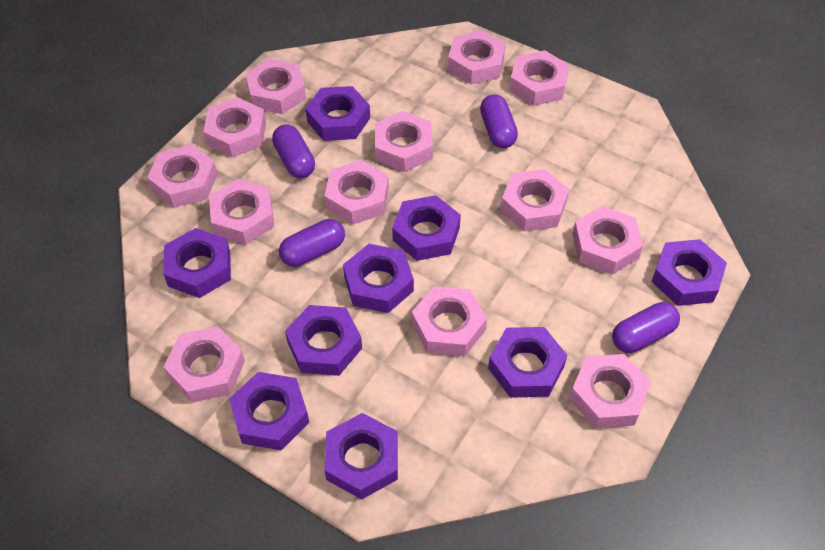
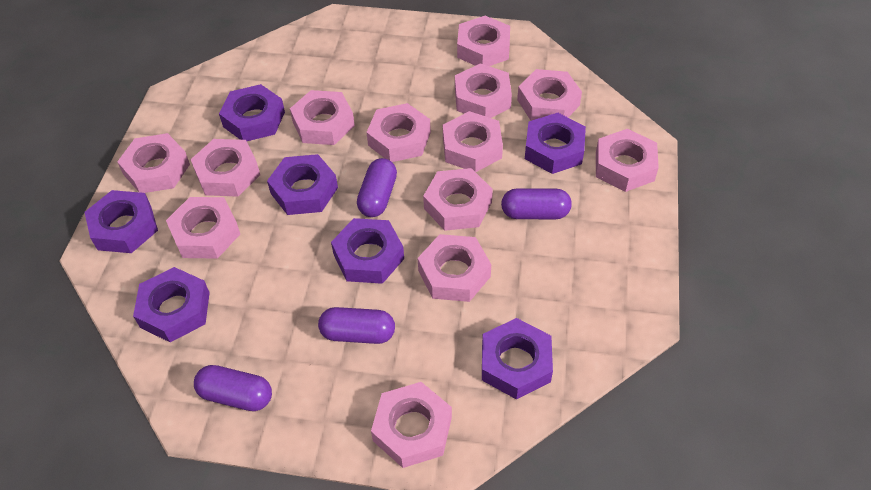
purple nut: 9 -> 7

